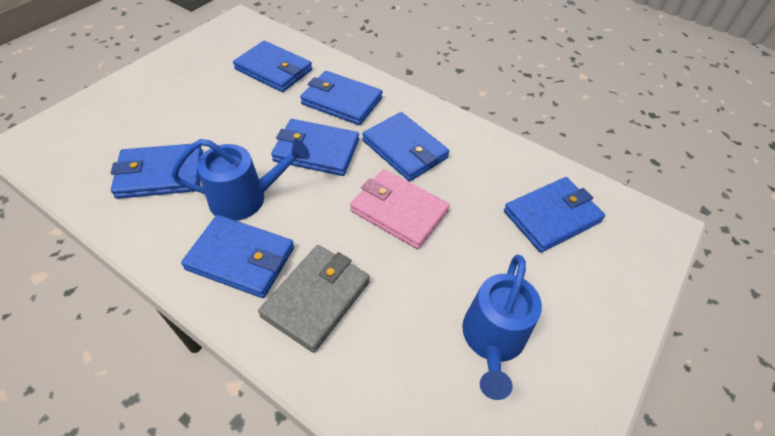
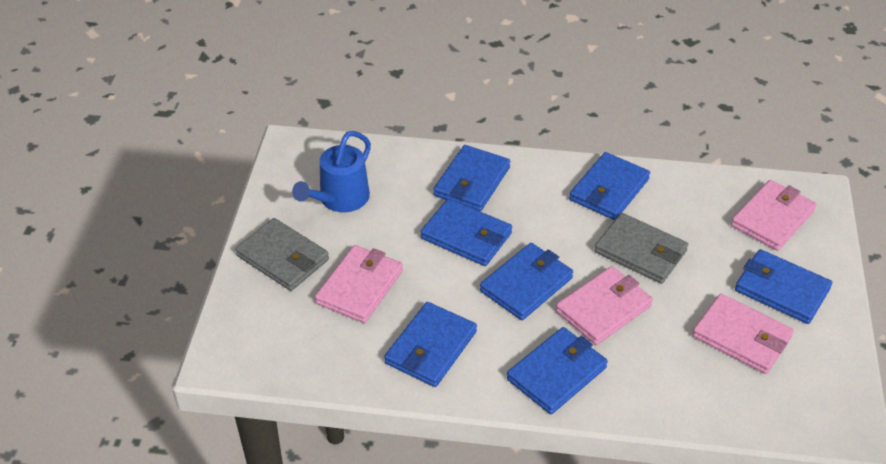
blue watering can: 2 -> 1
grey wallet: 1 -> 2
pink wallet: 1 -> 4

